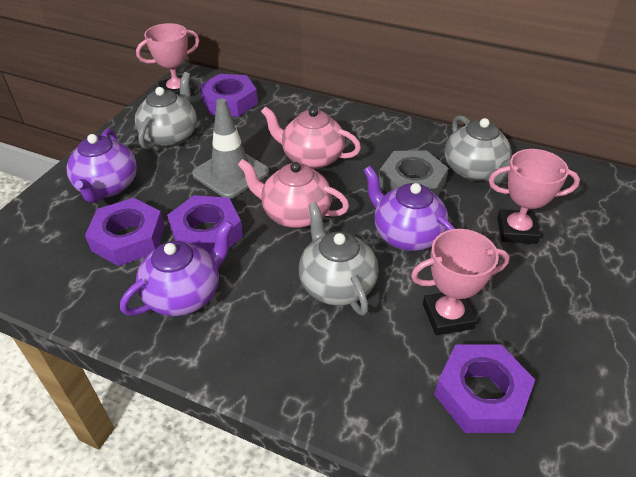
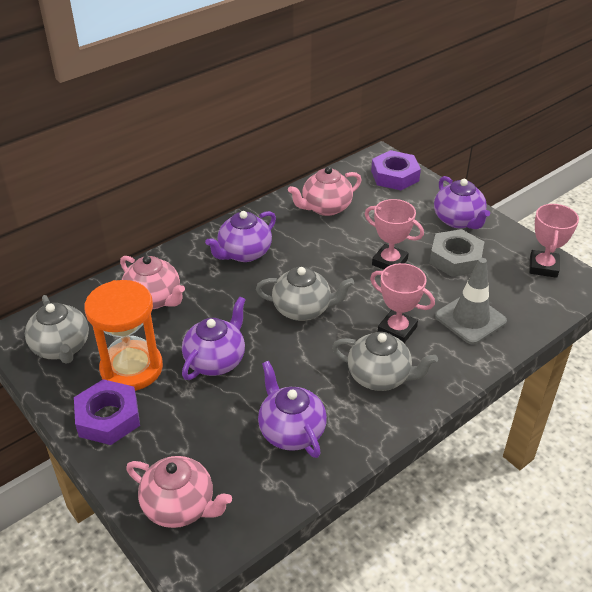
orange hourglass: 0 -> 1
pink teapot: 2 -> 3
purple nut: 4 -> 2
purple teapot: 3 -> 4

